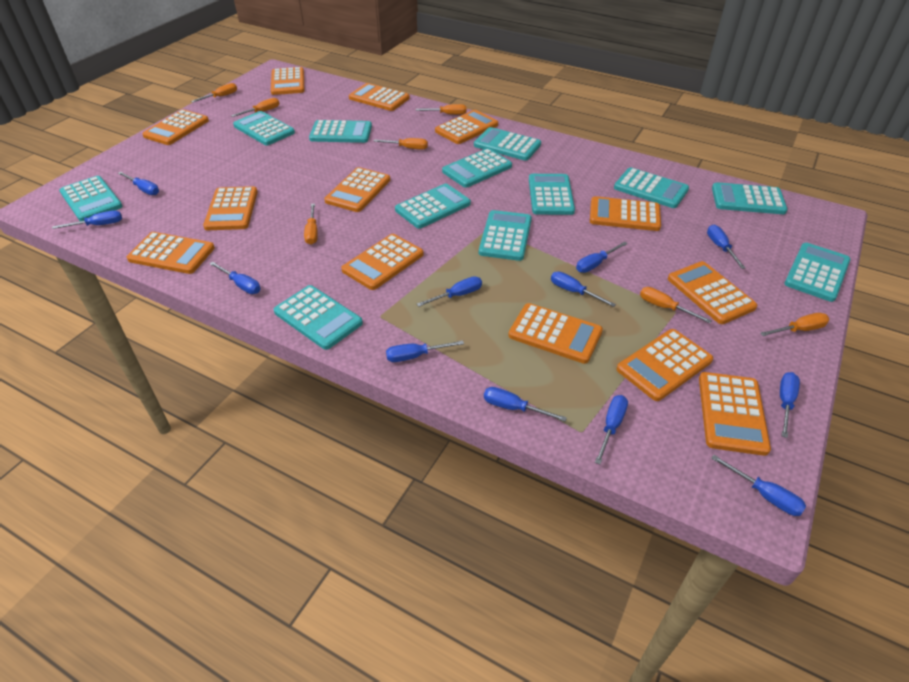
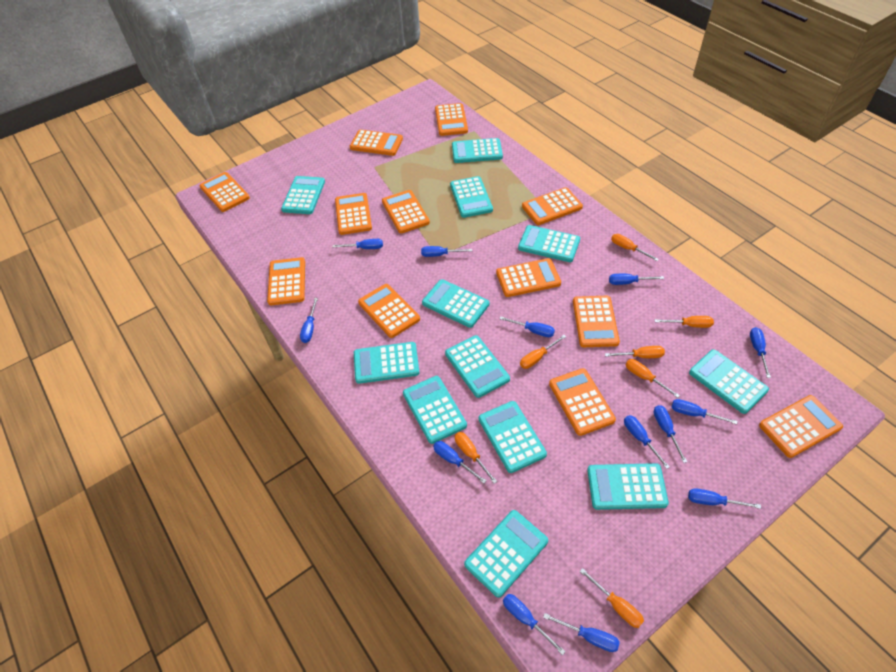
blue screwdriver: 12 -> 13
orange calculator: 13 -> 12

